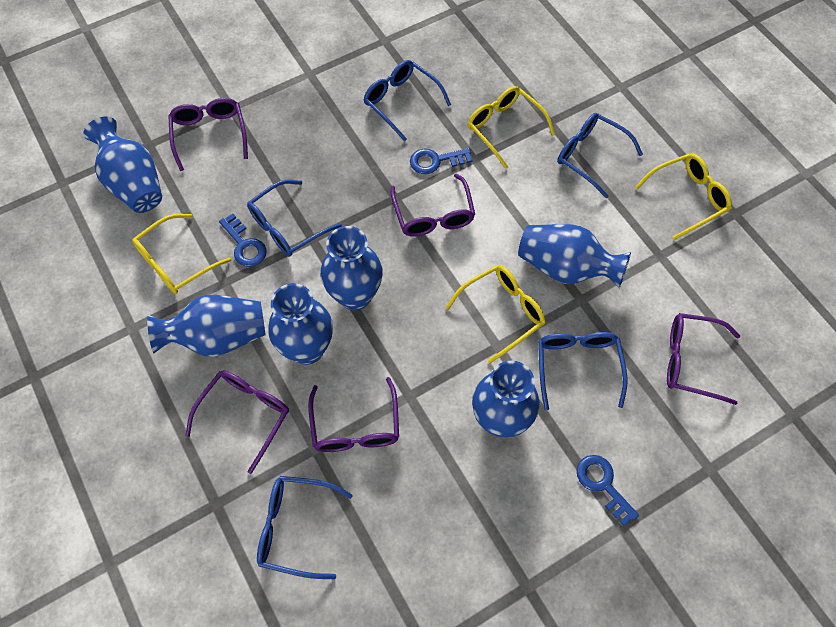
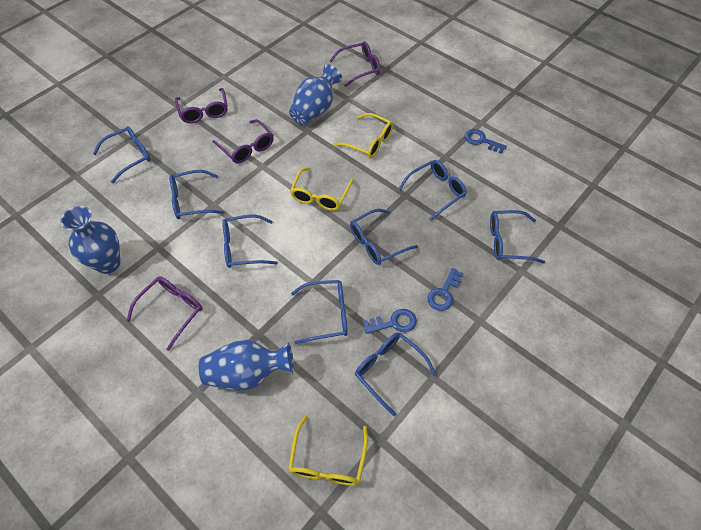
blue glasses: 5 -> 8
blue vase: 6 -> 3
purple glasses: 5 -> 4
yellow glasses: 4 -> 3

